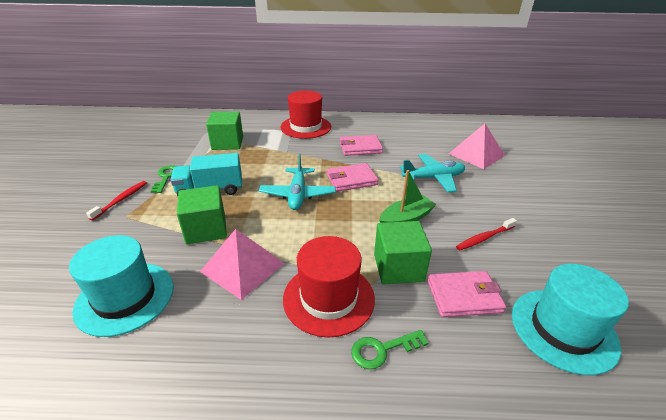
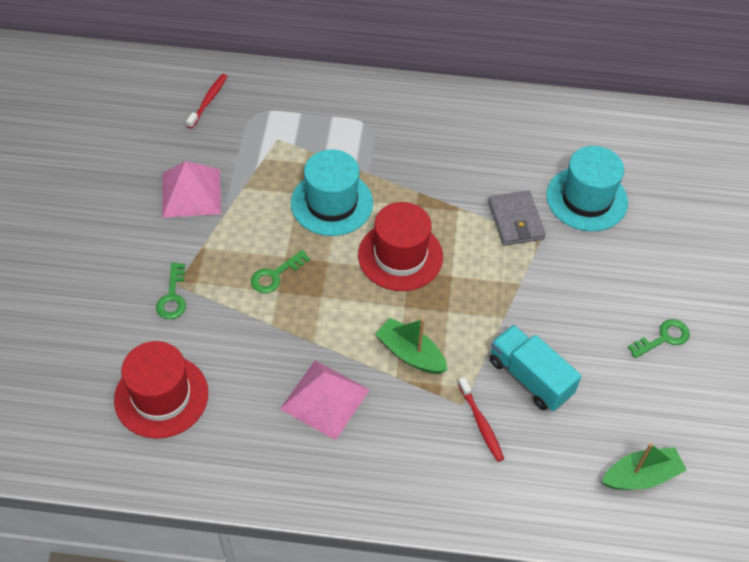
green boat: 1 -> 2
green cube: 3 -> 0
green key: 2 -> 3
grey wallet: 0 -> 1
pink wallet: 3 -> 0
turquoise plane: 2 -> 0

